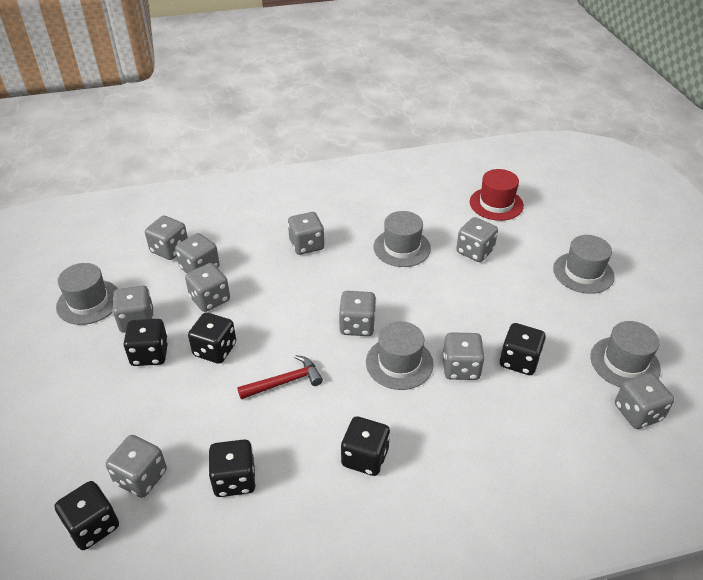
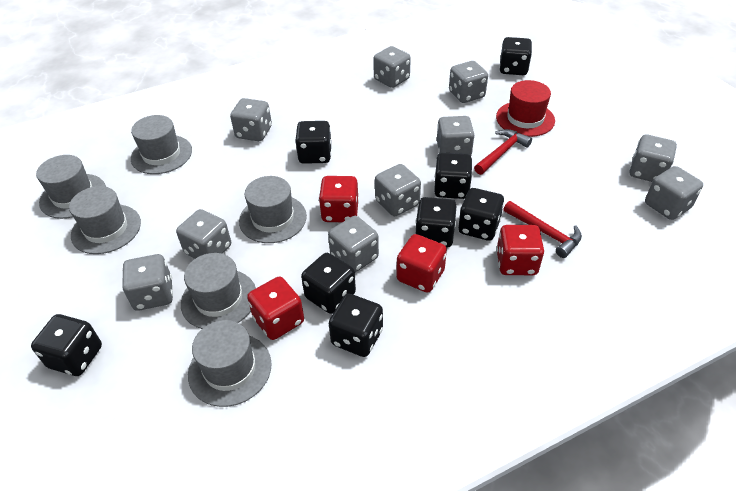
black dice: 6 -> 8
grey hat: 5 -> 6
red dice: 0 -> 4
red hammer: 1 -> 2

